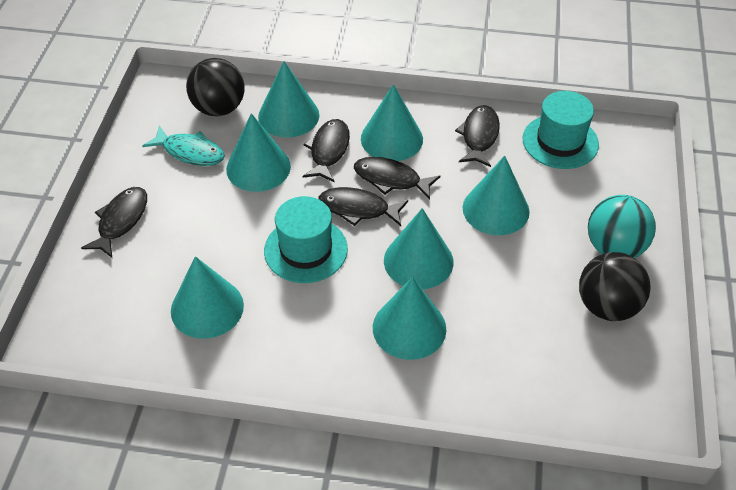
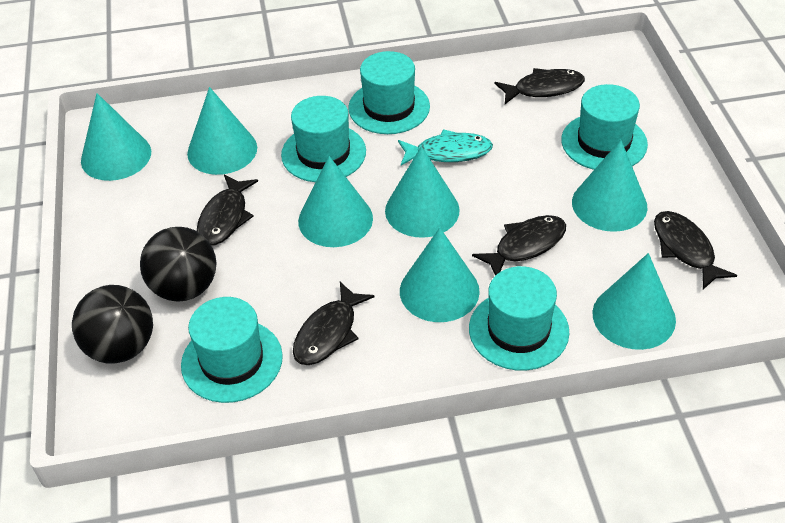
turquoise ball: 1 -> 0
turquoise hat: 2 -> 5

